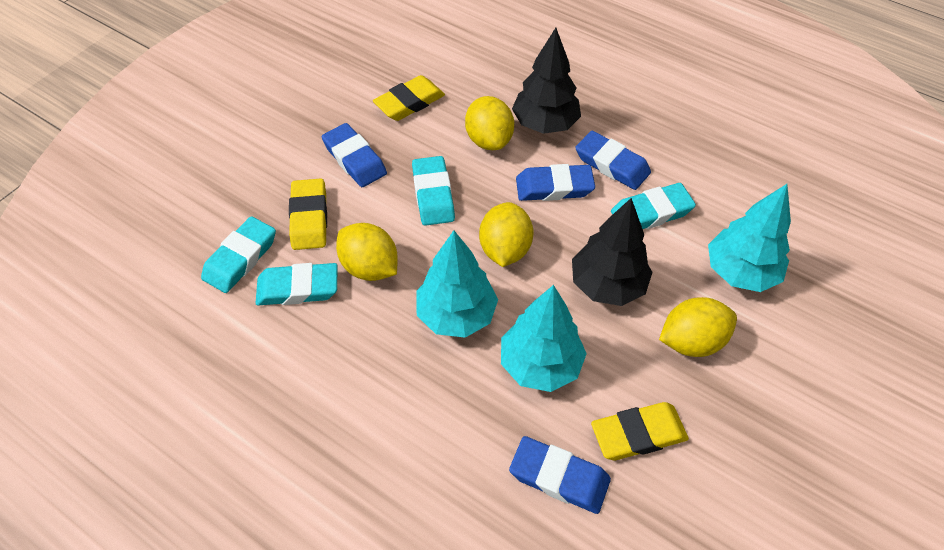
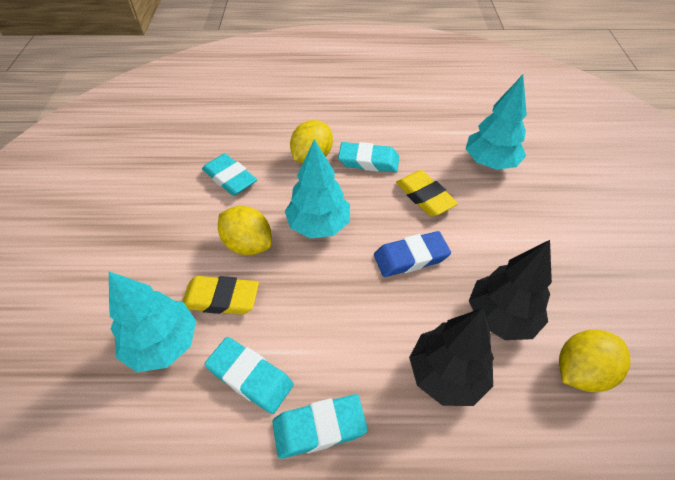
blue eraser: 4 -> 1
yellow eraser: 3 -> 2
yellow lemon: 4 -> 3

